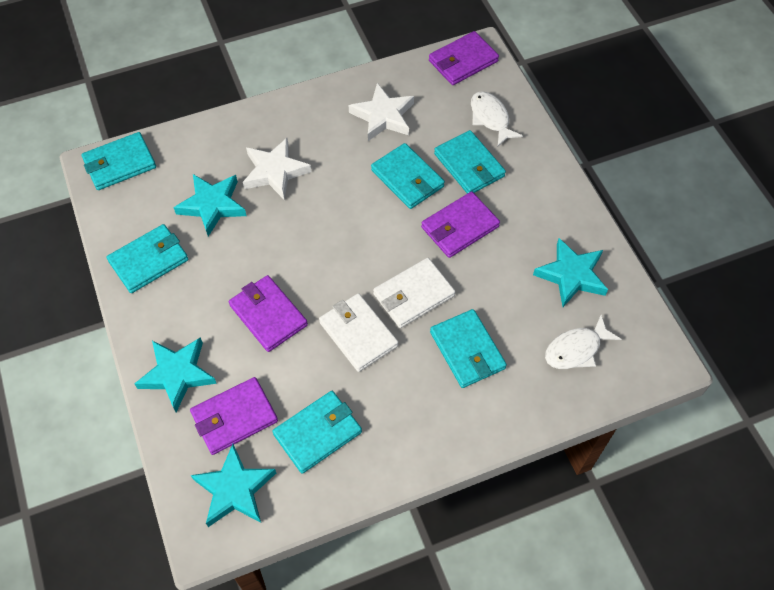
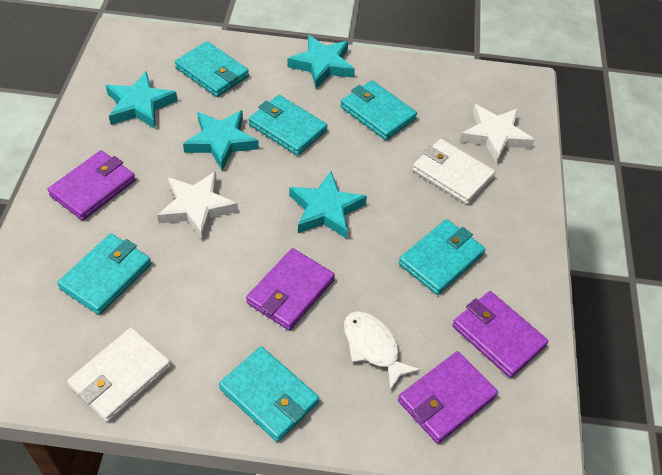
white fish: 2 -> 1

